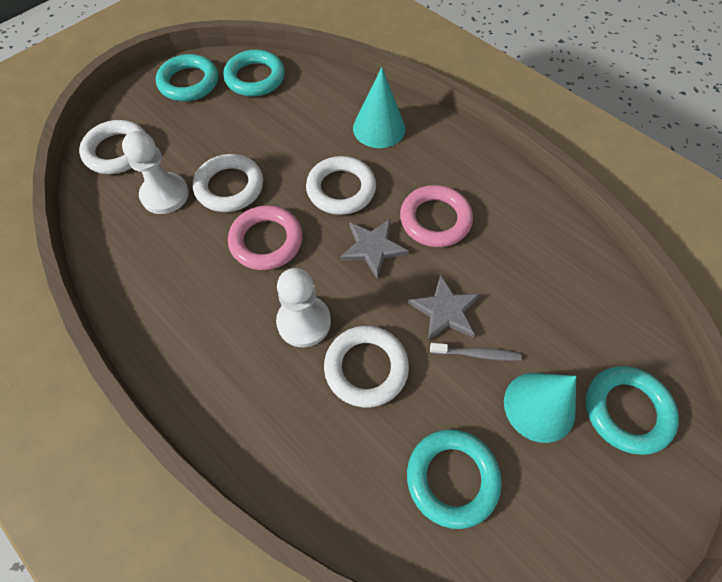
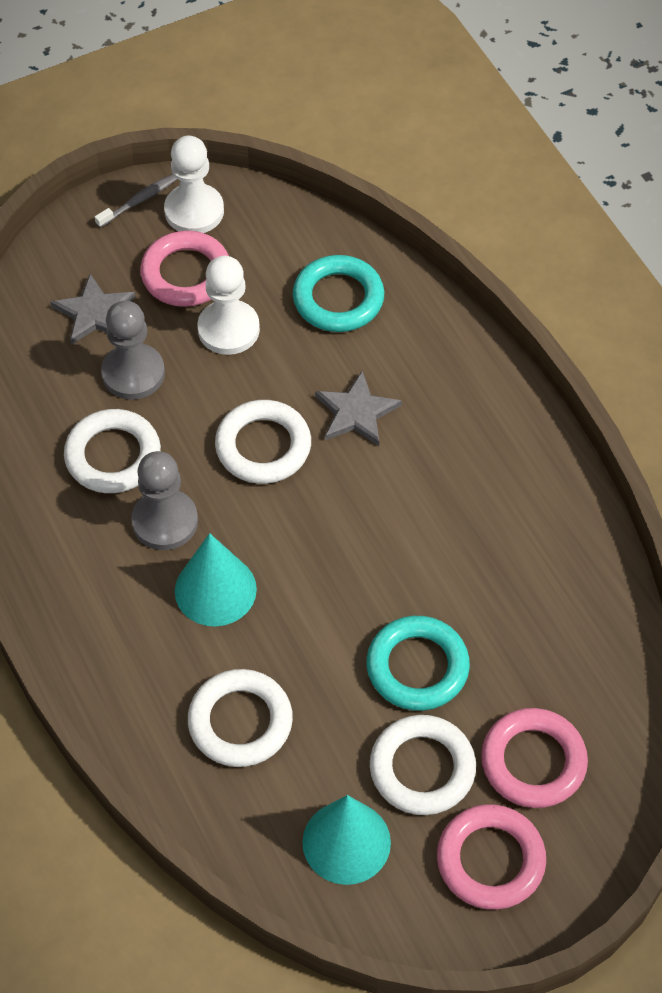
grey pawn: 0 -> 2
pink ring: 2 -> 3
turquoise ring: 4 -> 2

